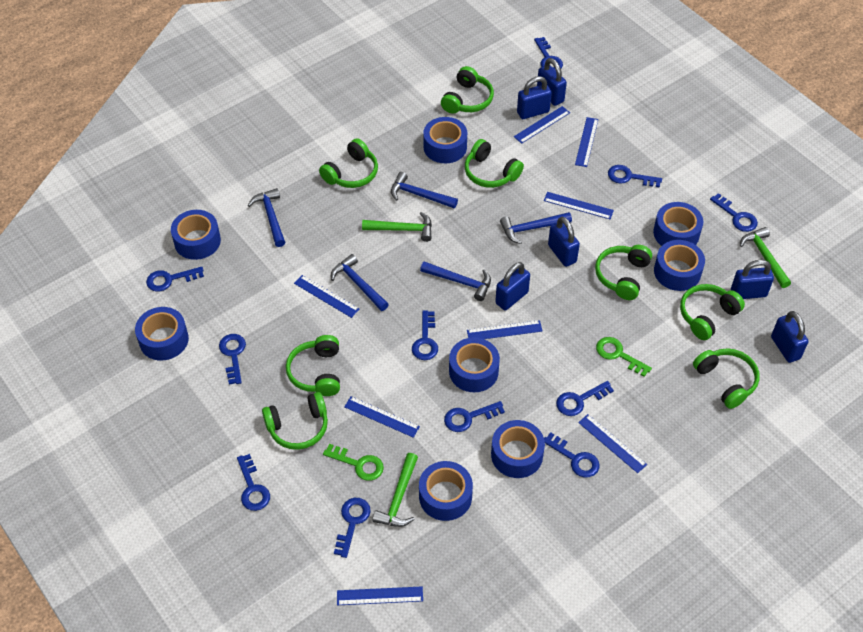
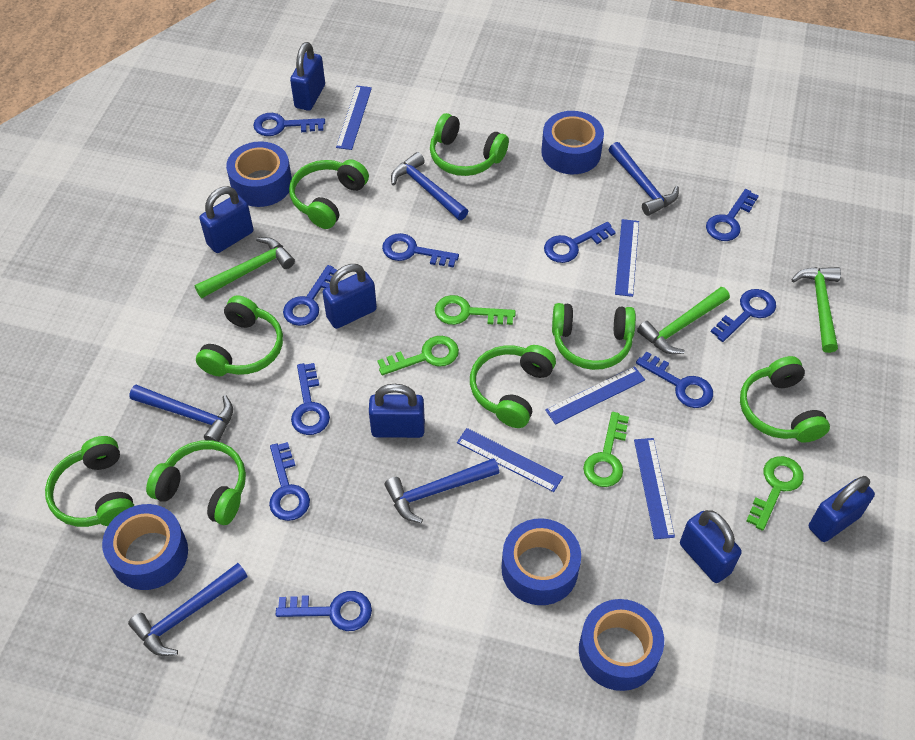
blue key: 11 -> 10
blue ruler: 8 -> 5
blue tape: 8 -> 5
green key: 2 -> 4

